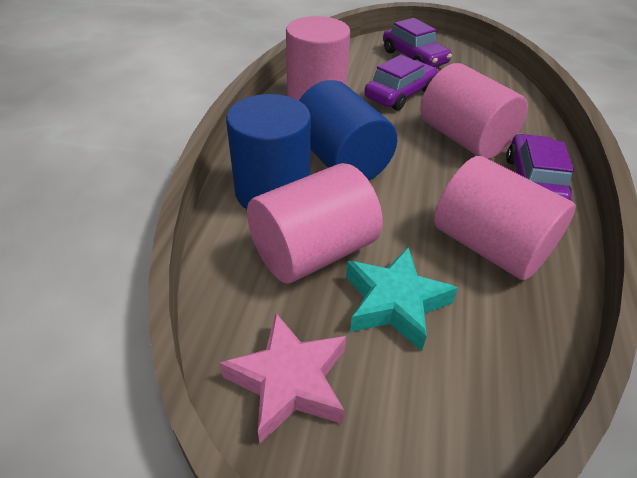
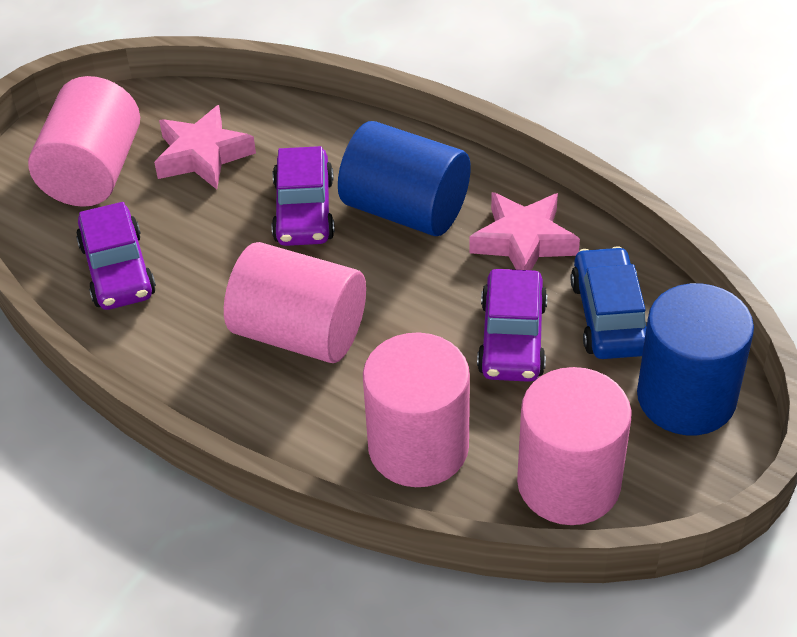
blue car: 0 -> 1
pink star: 1 -> 2
turquoise star: 1 -> 0

